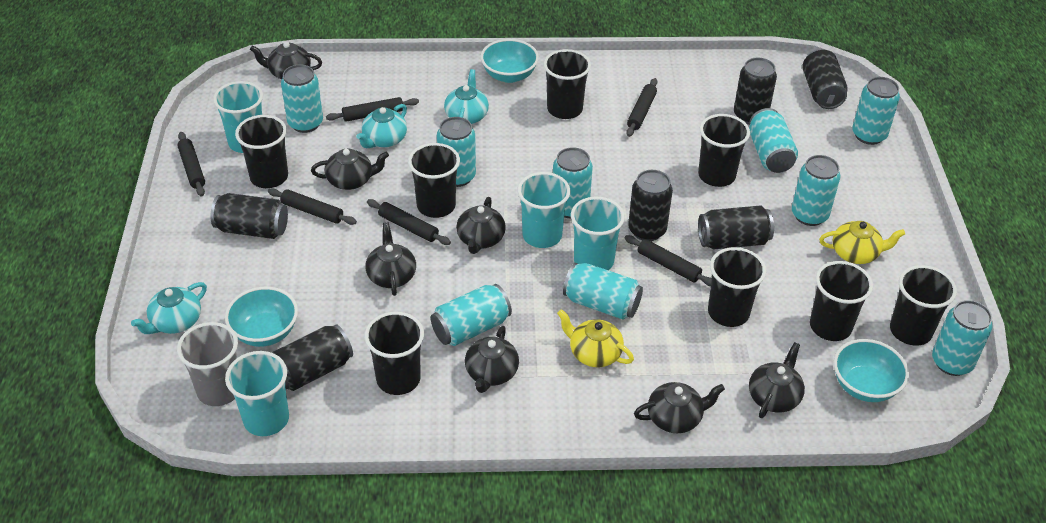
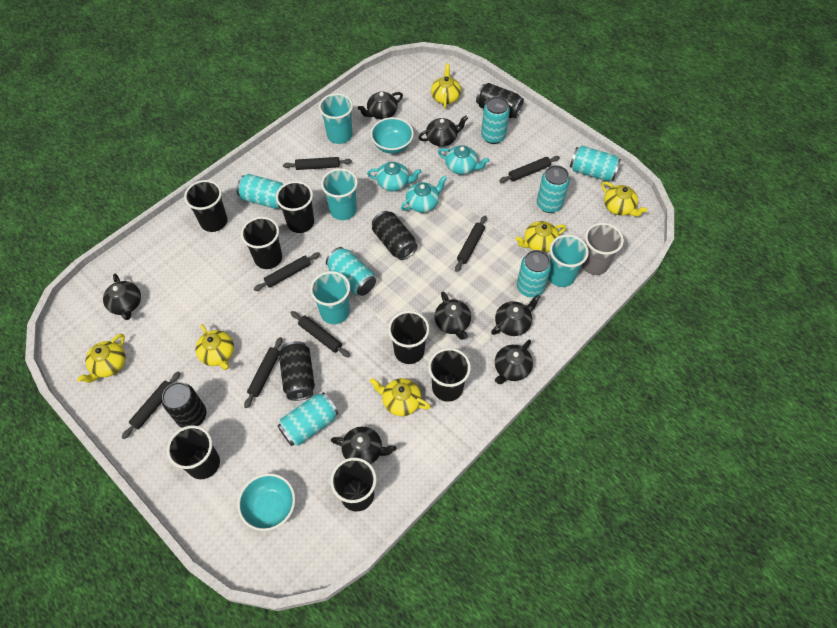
black can: 6 -> 4
black cup: 8 -> 7
black rolling pin: 6 -> 7
turquoise bowl: 3 -> 2
turquoise can: 9 -> 7
yellow teapot: 2 -> 6

